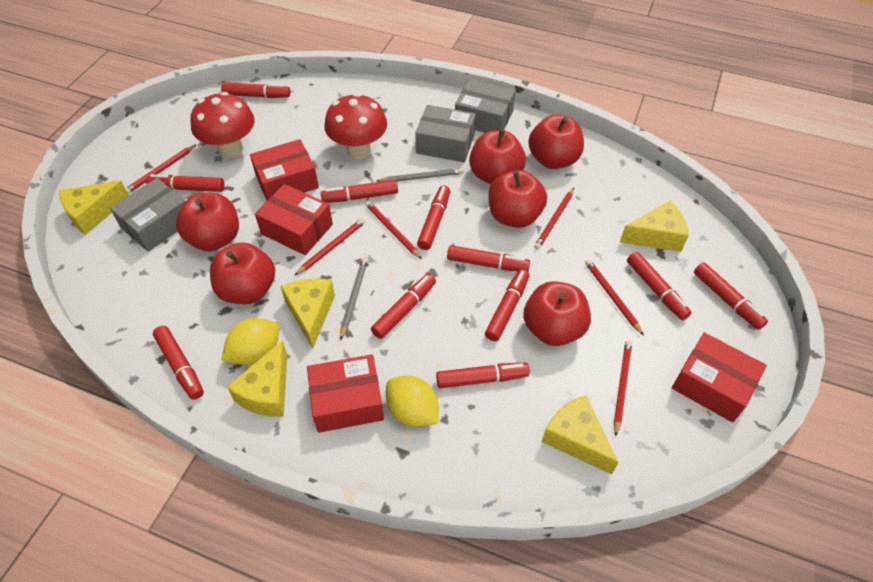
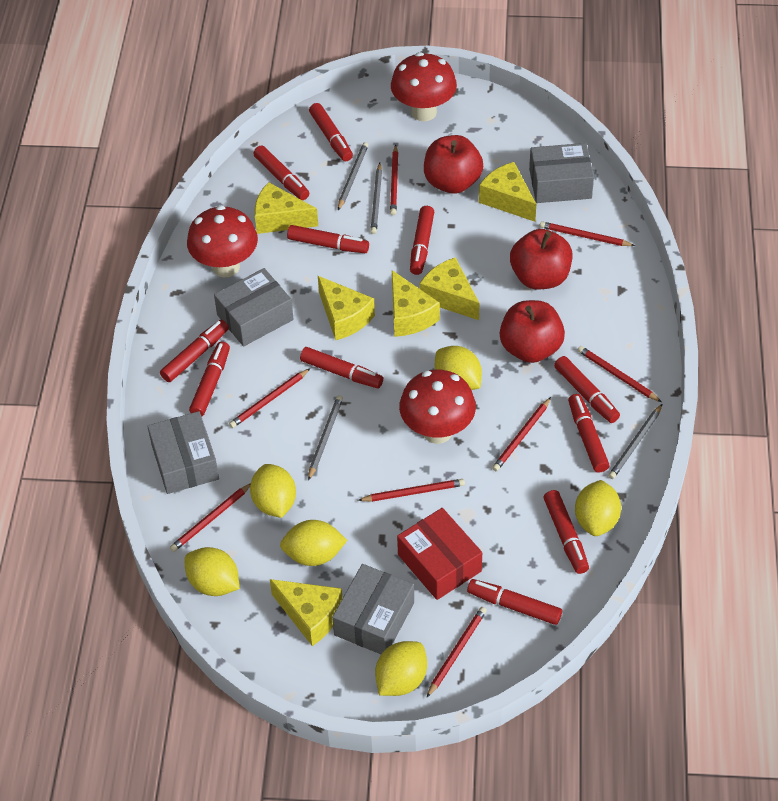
grey box: 3 -> 4
grey pencil: 2 -> 4
red apple: 6 -> 3
red box: 4 -> 1
red mushroom: 2 -> 3
red pencil: 6 -> 8
yellow cheese: 5 -> 6
yellow lemon: 2 -> 6

